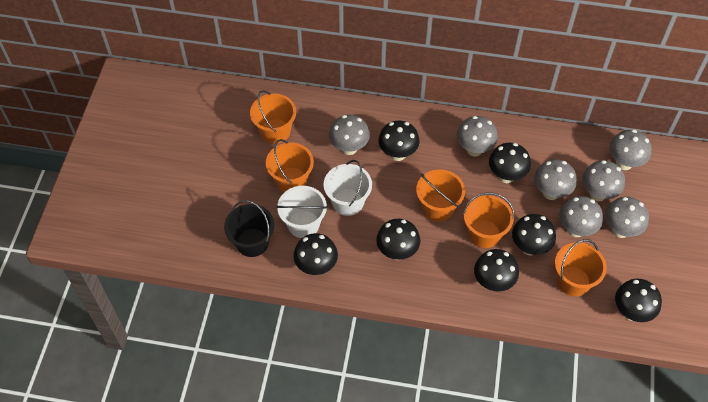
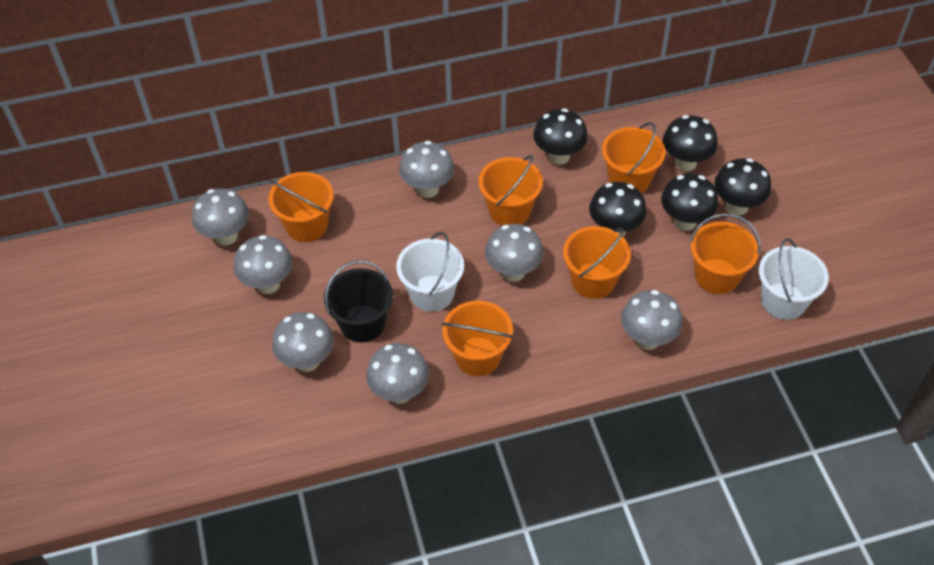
black mushroom: 7 -> 5
orange bucket: 5 -> 6

